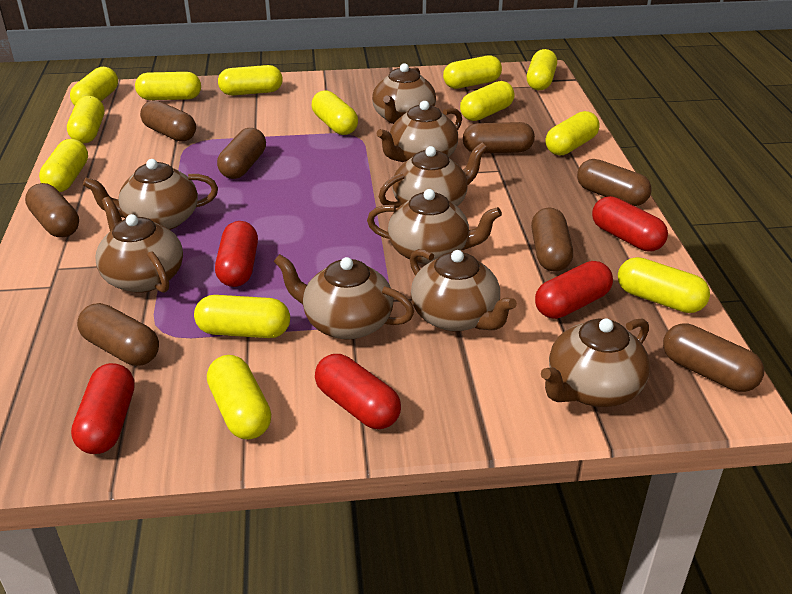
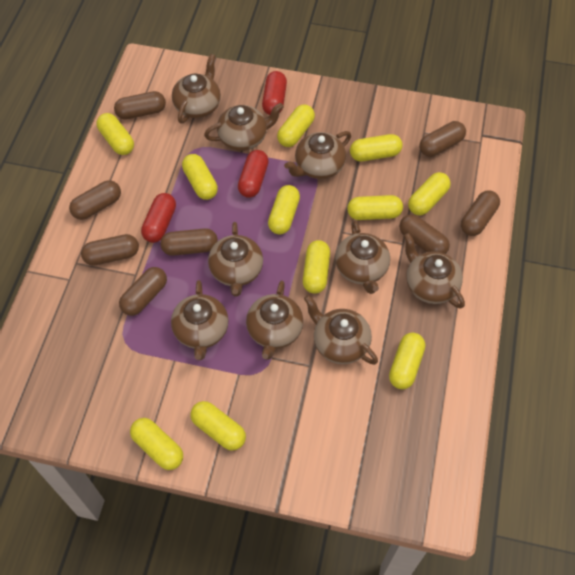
red capsule: 5 -> 3
yellow capsule: 13 -> 11

